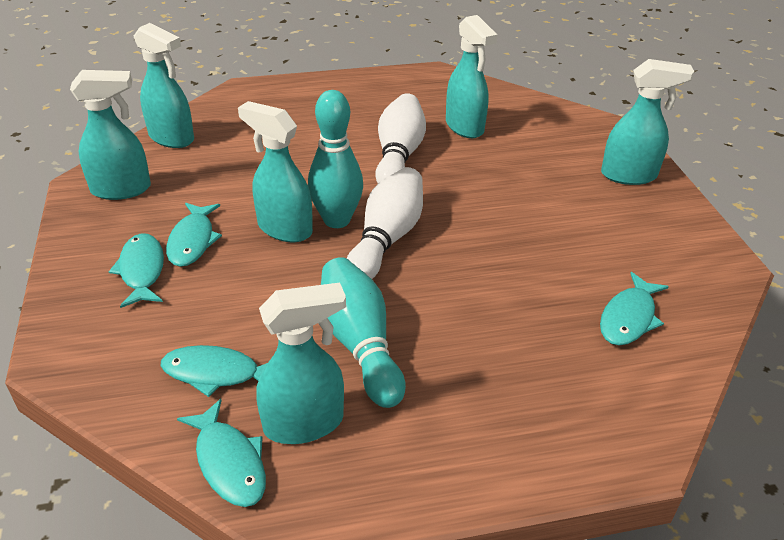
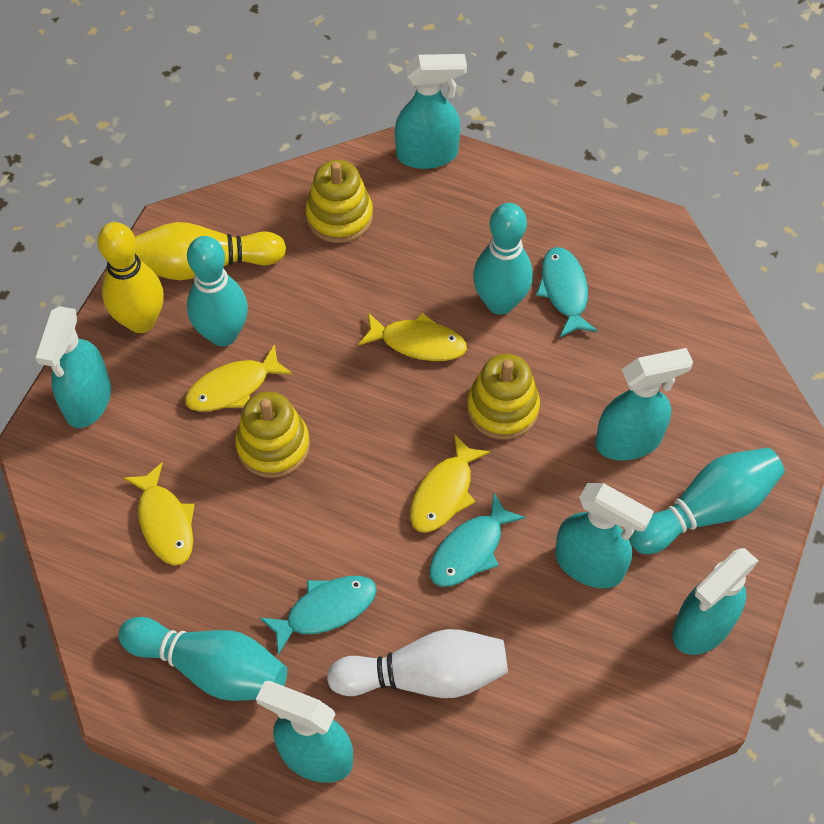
turquoise bowling pin: 2 -> 4
turquoise fish: 5 -> 3
white bowling pin: 2 -> 1
yellow bowling pin: 0 -> 2
yellow fish: 0 -> 4
yellow stacking toy: 0 -> 3

